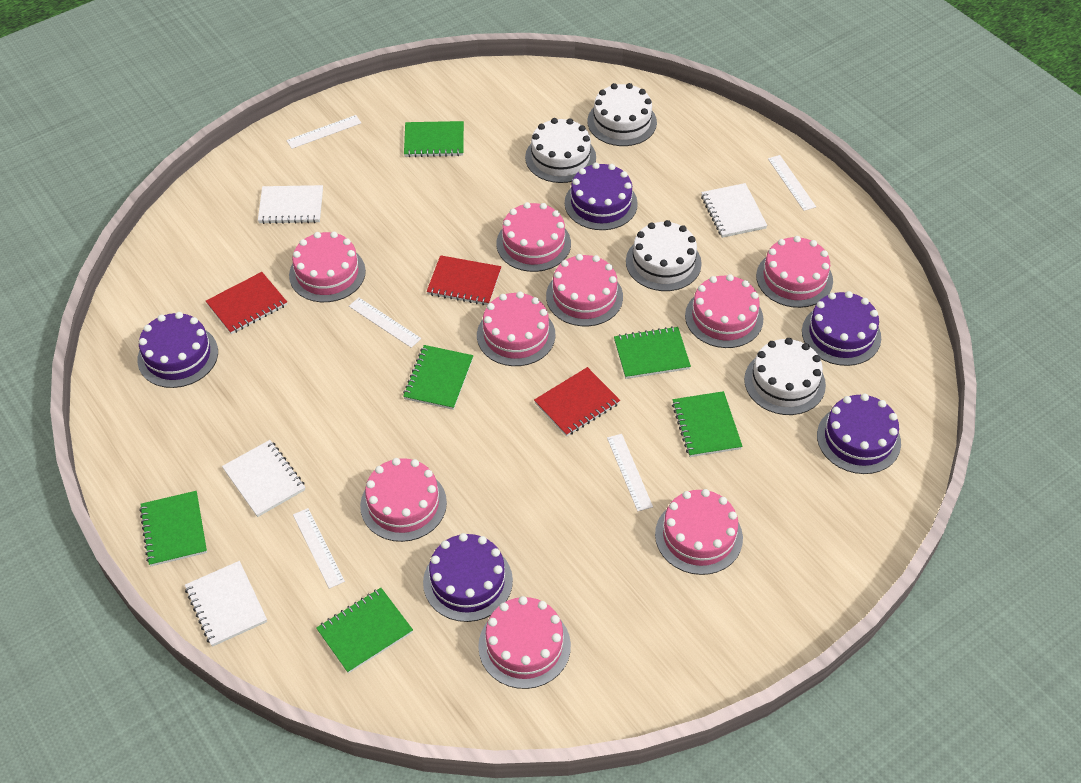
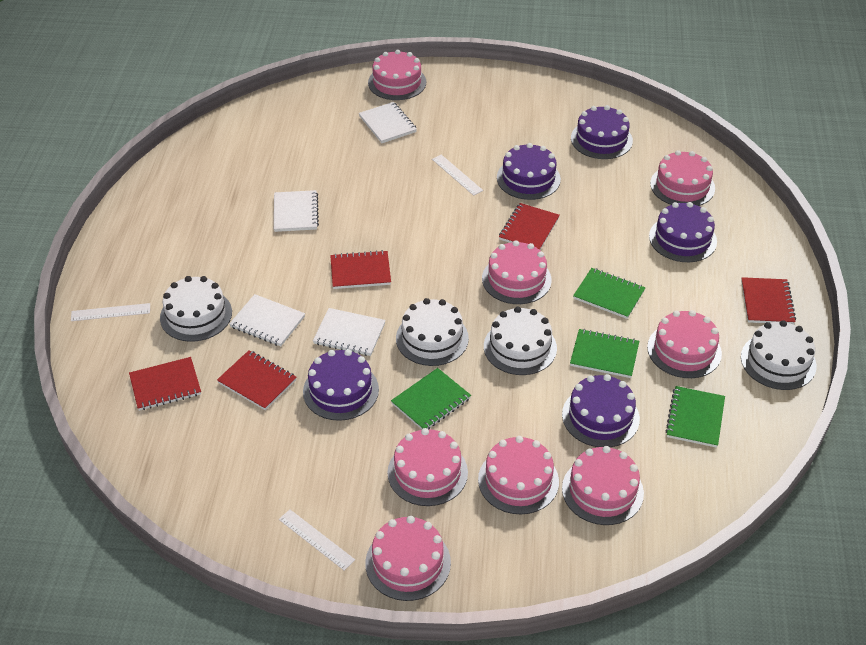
green notebook: 6 -> 4
pink cake: 9 -> 8
red notebook: 3 -> 5
white ruler: 5 -> 3

